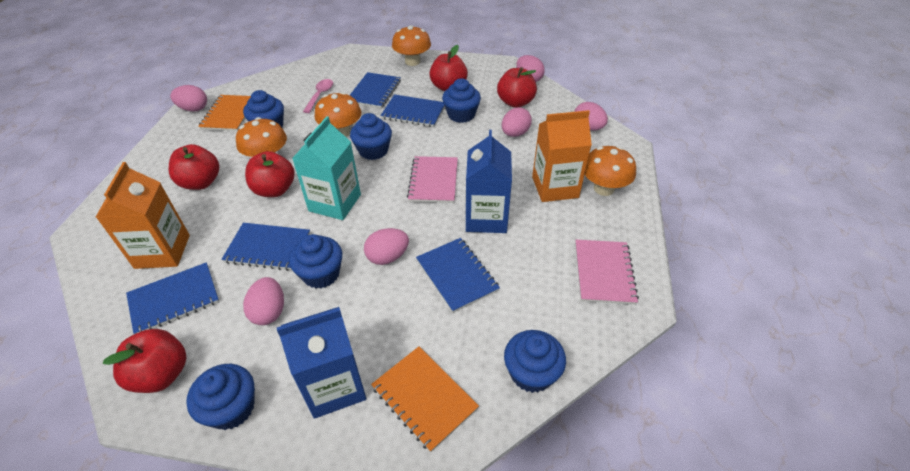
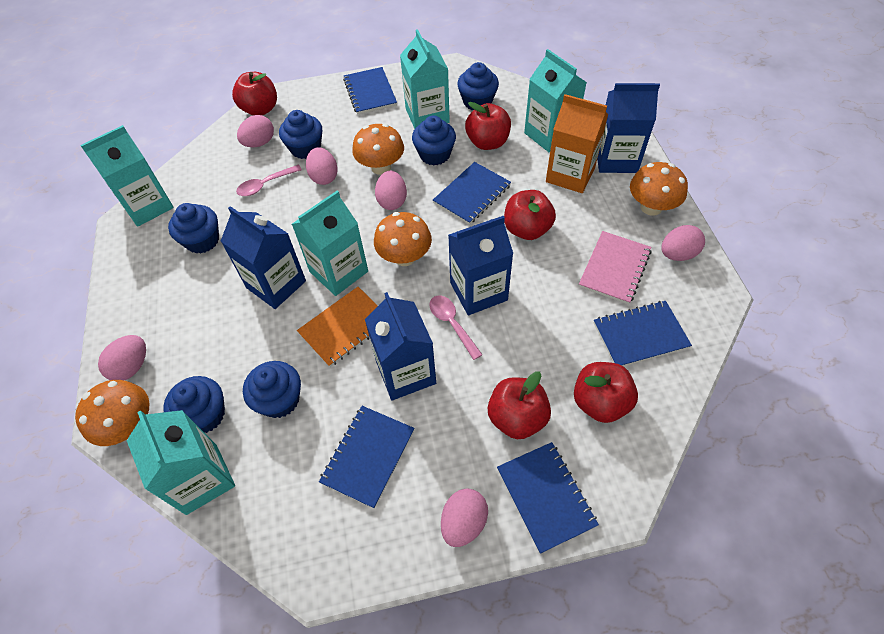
blue carton: 2 -> 4
orange carton: 2 -> 1
orange notebook: 2 -> 1
pink notebook: 2 -> 1
pink spoon: 1 -> 2
turquoise carton: 1 -> 5

